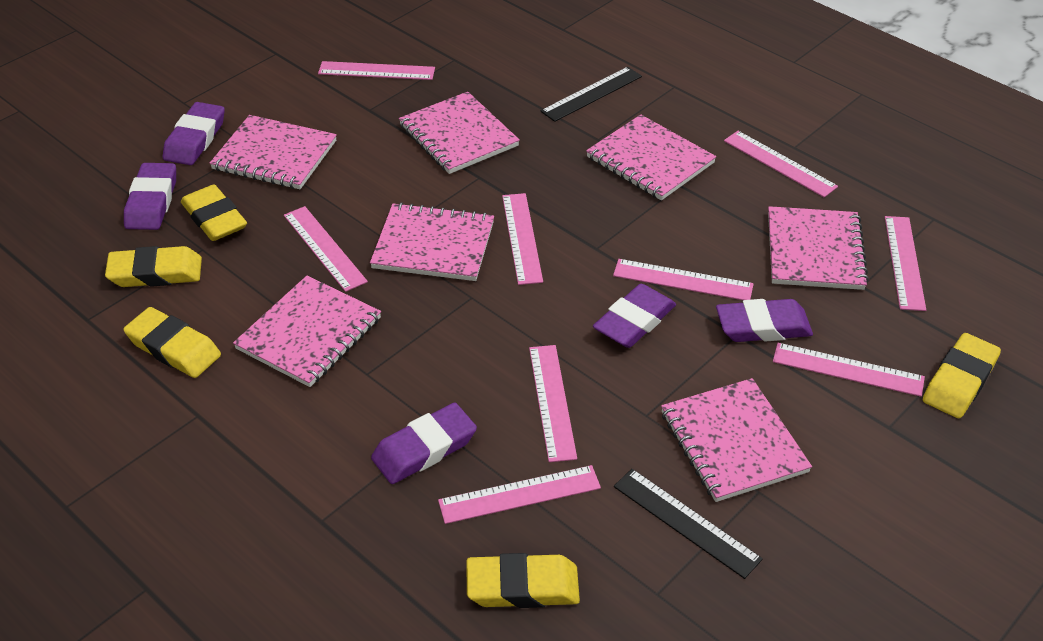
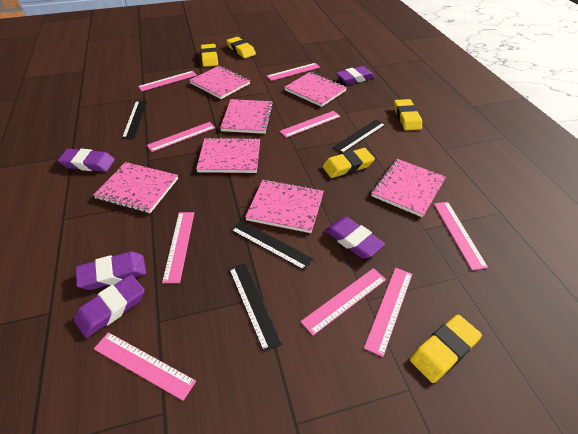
black ruler: 2 -> 4

